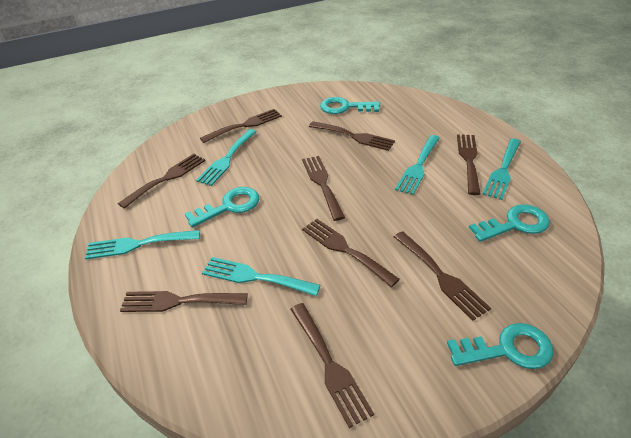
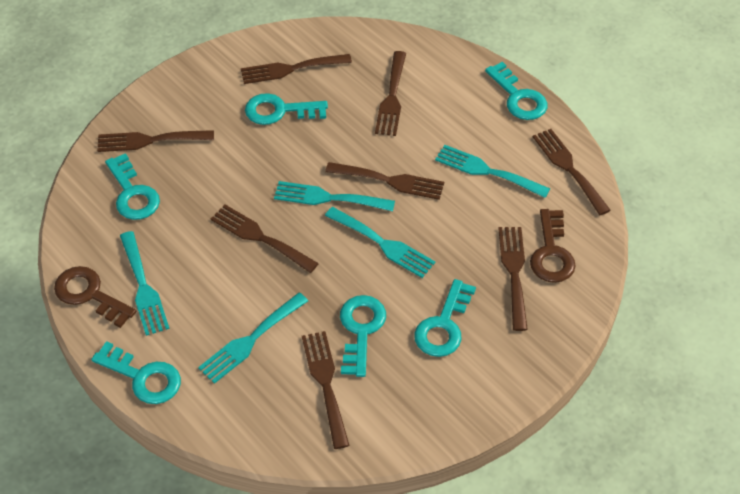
brown fork: 9 -> 8
brown key: 0 -> 2
turquoise key: 4 -> 6

